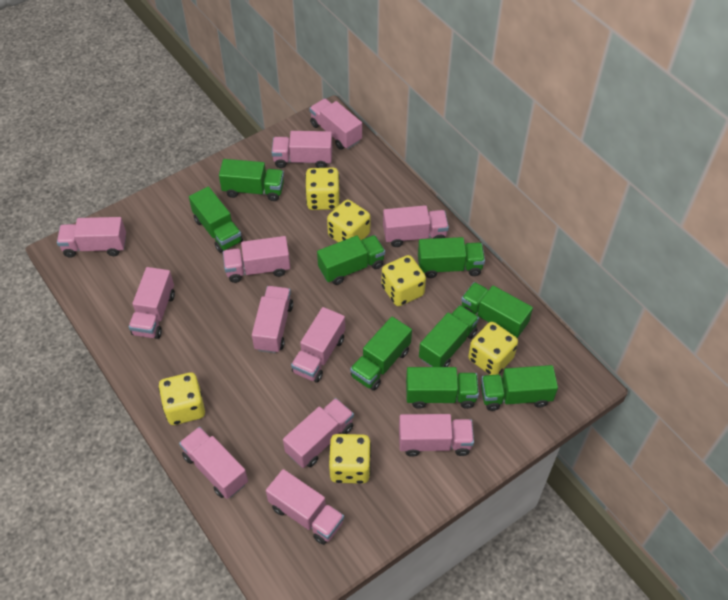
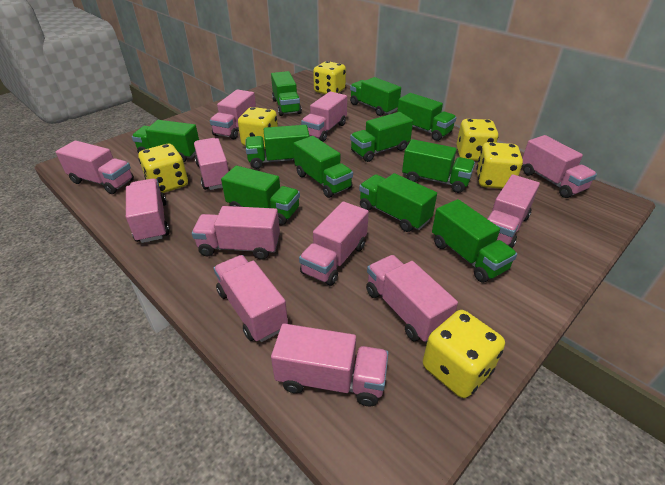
green truck: 9 -> 11

